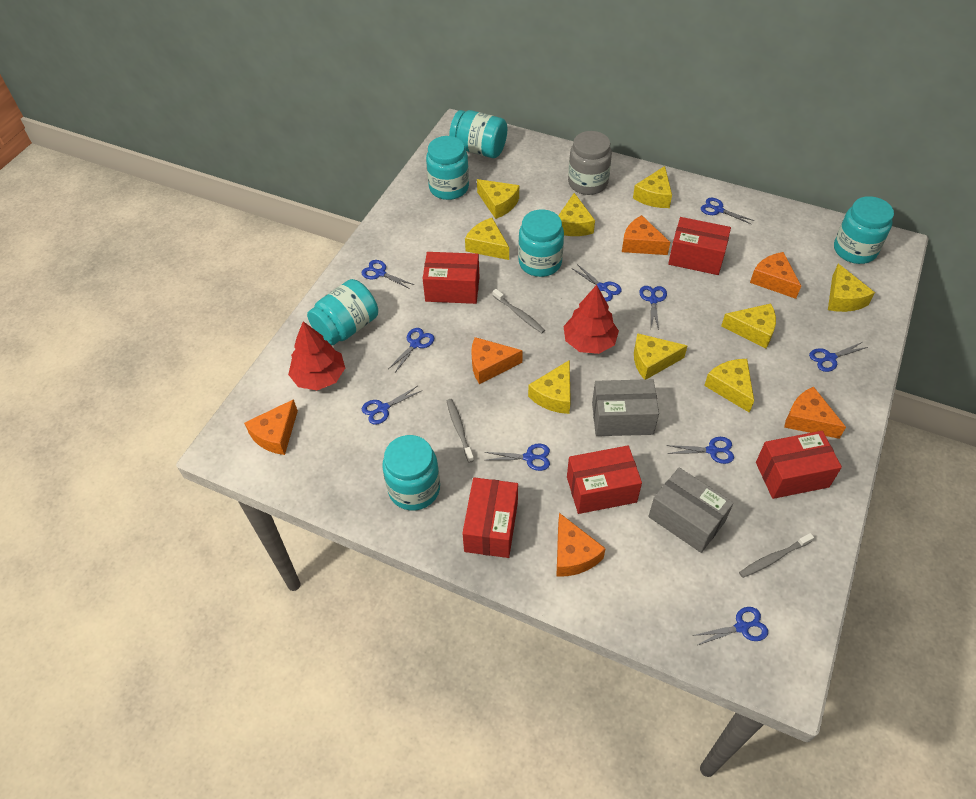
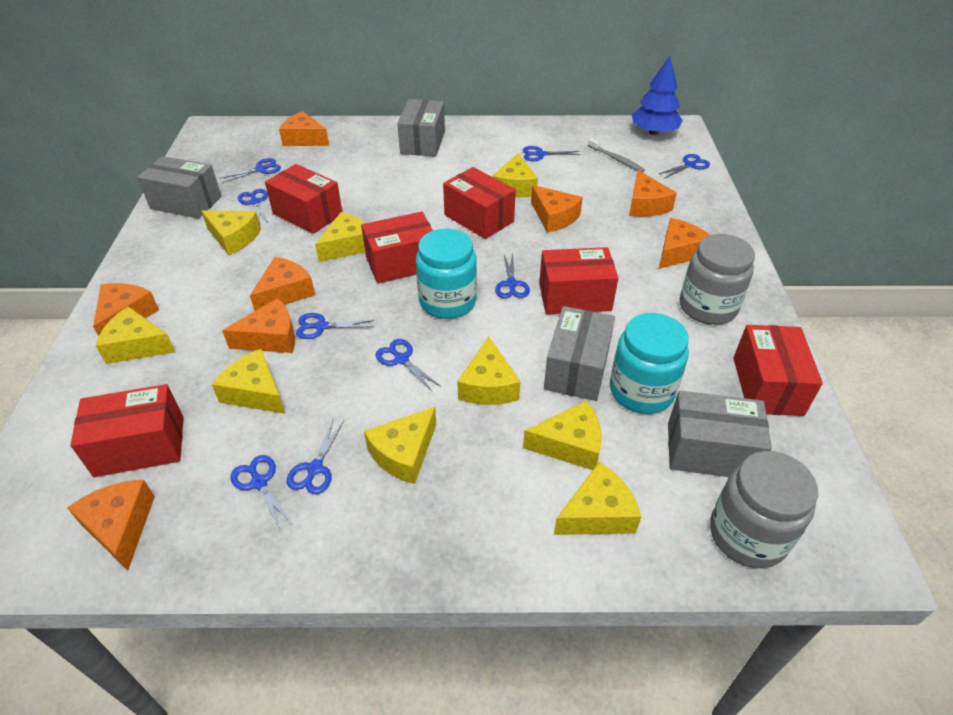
blue scissors: 10 -> 9
blue tree: 0 -> 1
grey box: 2 -> 4
grey jar: 1 -> 2
grey toothbrush: 3 -> 1
orange cheese: 6 -> 8
red box: 5 -> 6
red tree: 2 -> 0
turquoise jar: 6 -> 2

